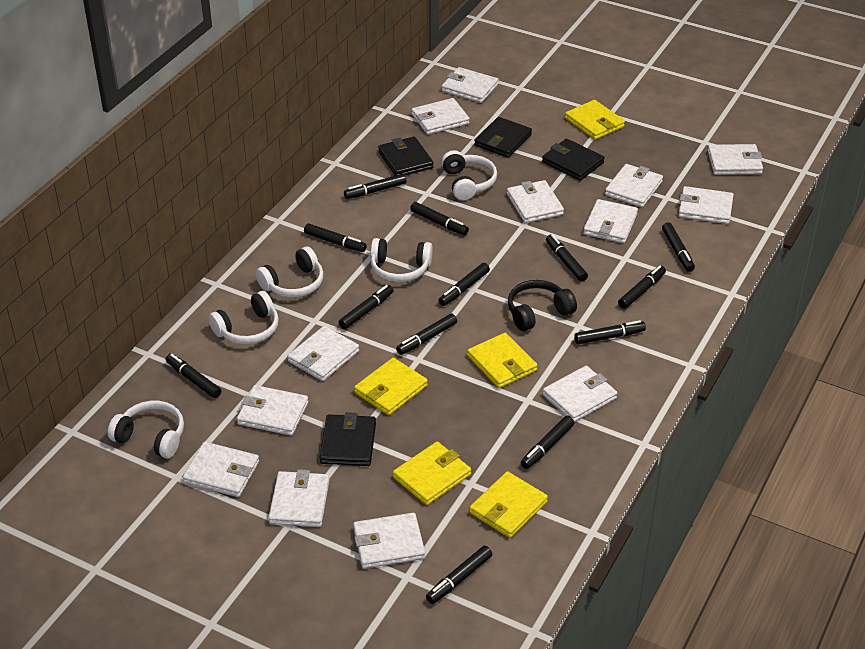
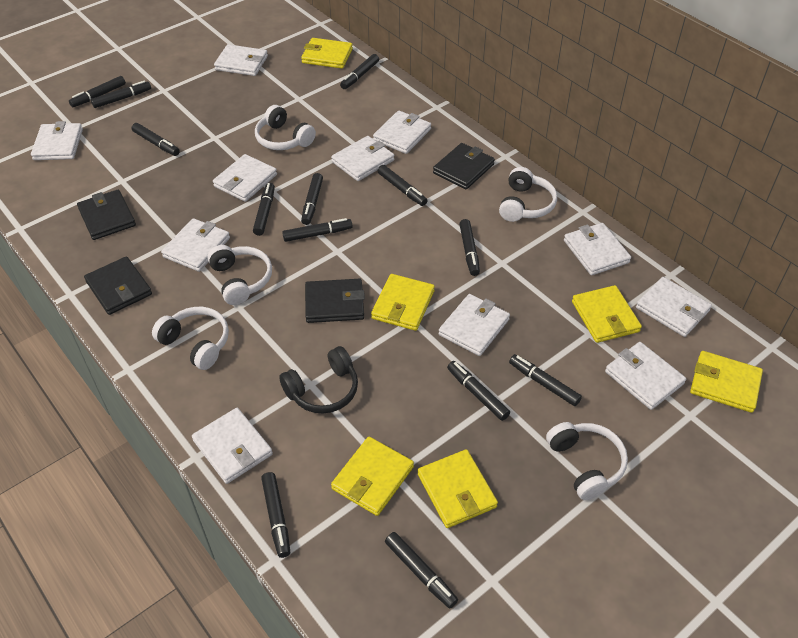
white wallet: 13 -> 11
yellow wallet: 5 -> 6

